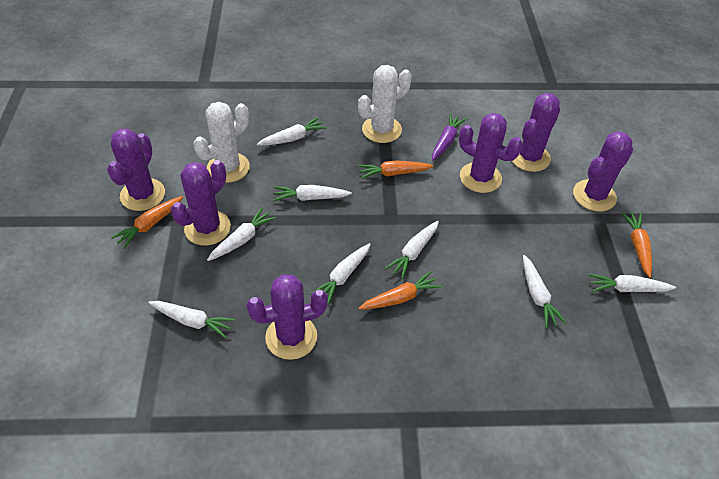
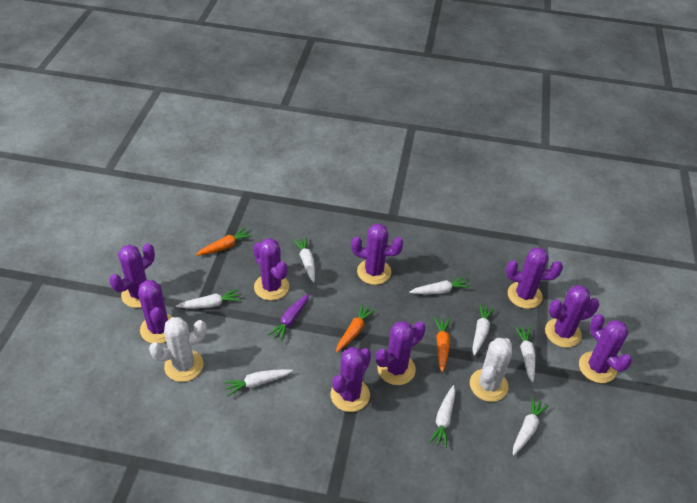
orange carrot: 4 -> 3
purple cactus: 6 -> 9

